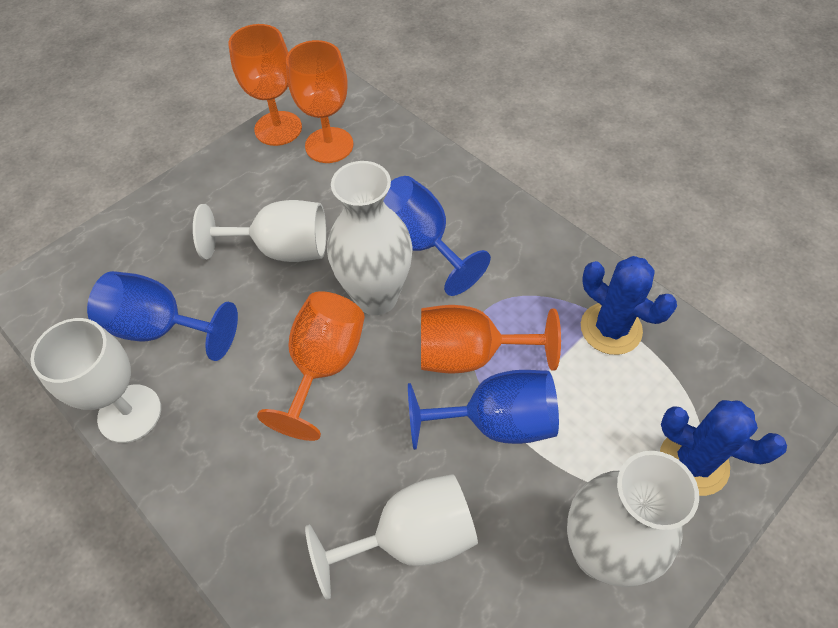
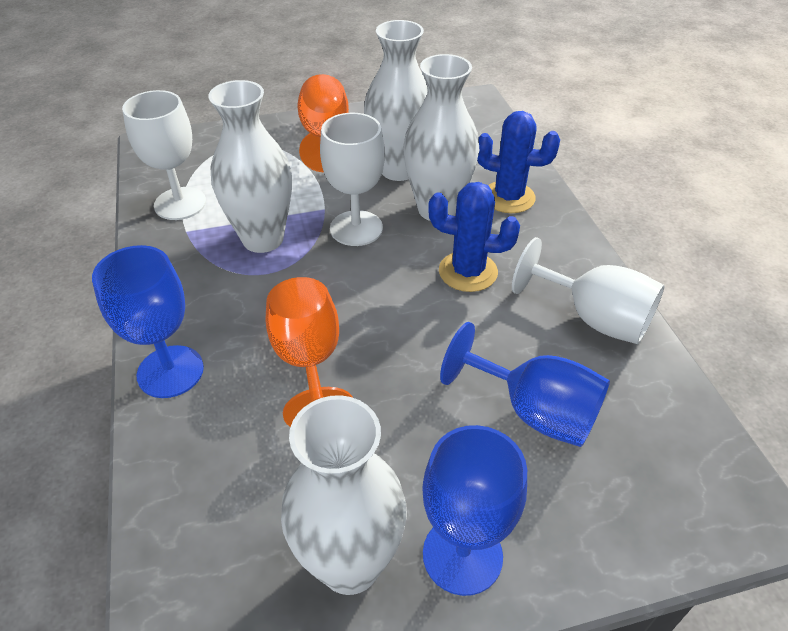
orange goblet: 4 -> 2
white vase: 2 -> 4

